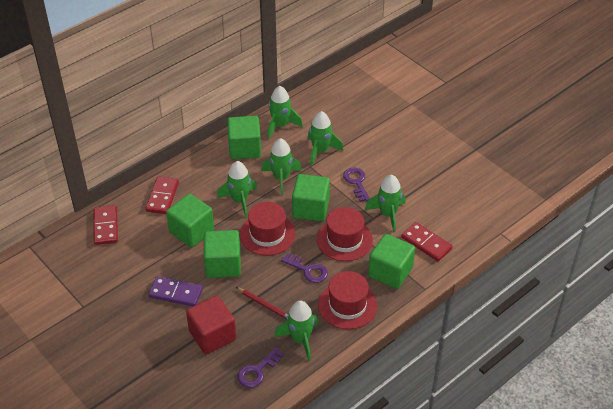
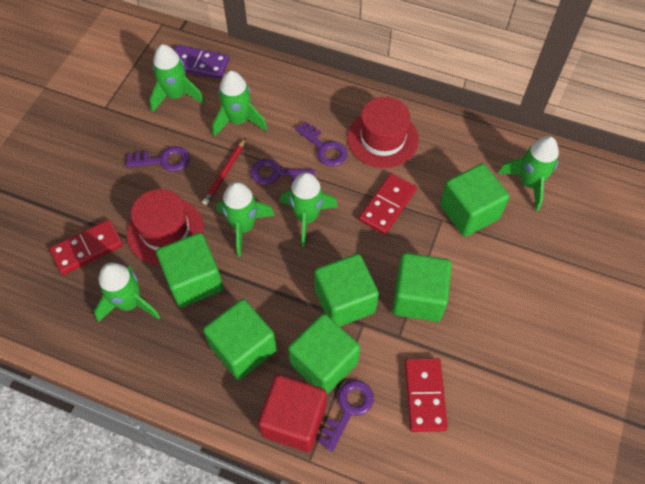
green cube: 5 -> 6
purple key: 3 -> 4
red hat: 3 -> 2

